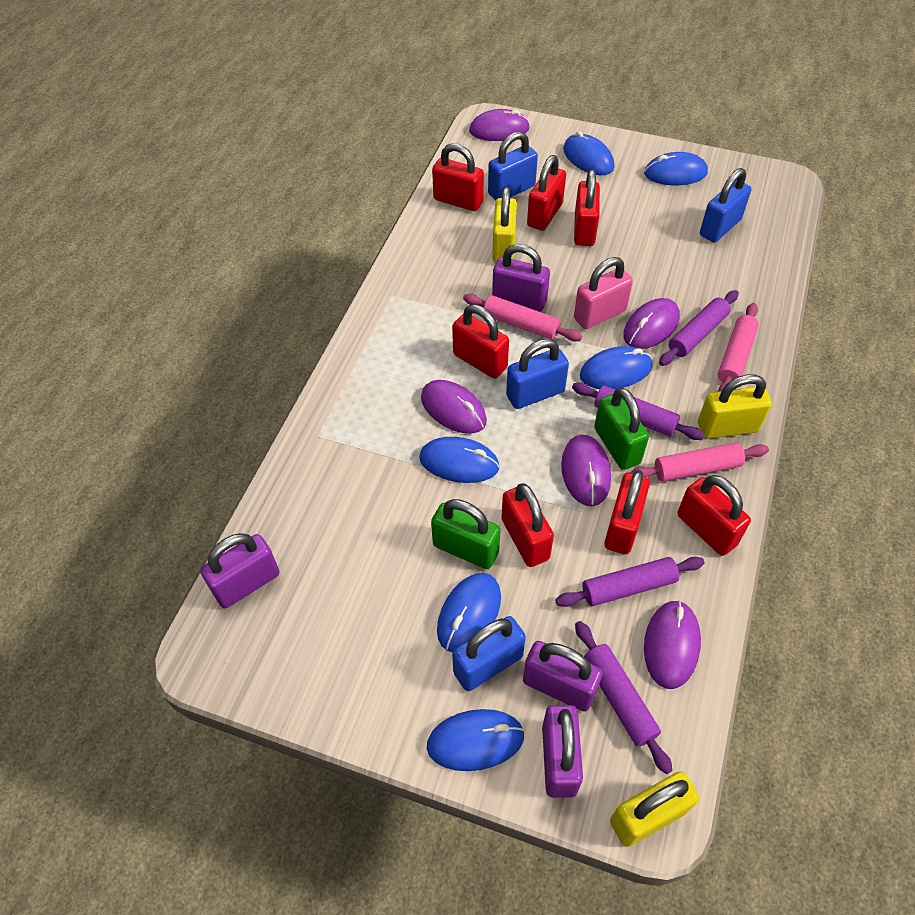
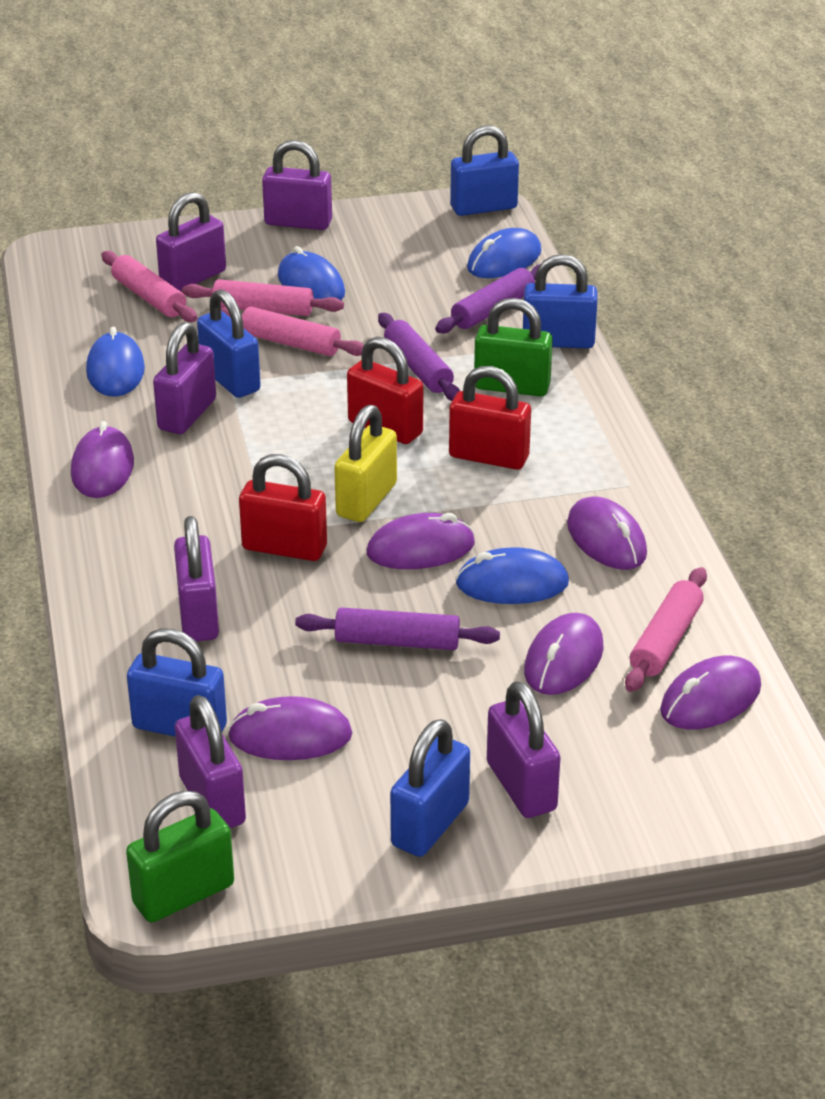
blue mouse: 6 -> 4
blue padlock: 4 -> 5
pink padlock: 1 -> 0
pink rolling pin: 3 -> 4
purple mouse: 5 -> 6
purple padlock: 4 -> 6
purple rolling pin: 4 -> 3
red padlock: 7 -> 3
yellow padlock: 3 -> 1

